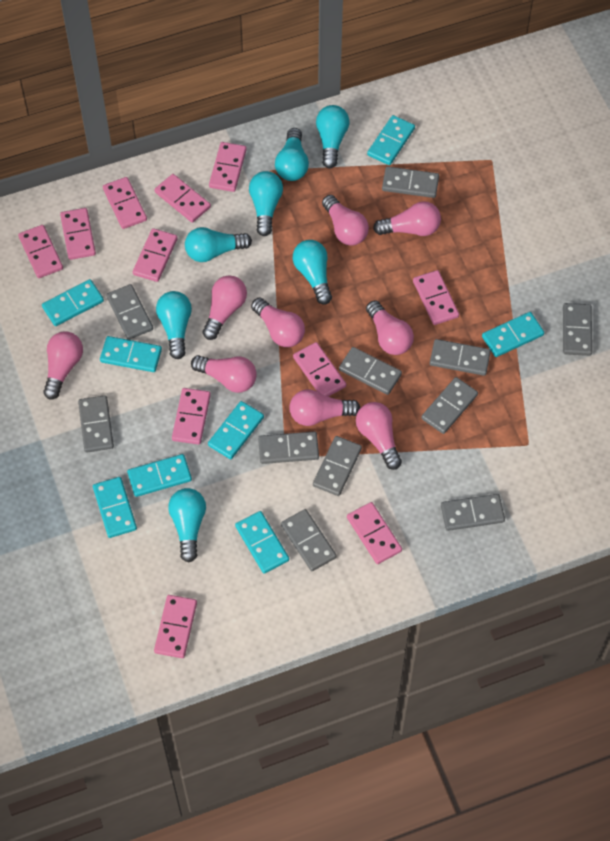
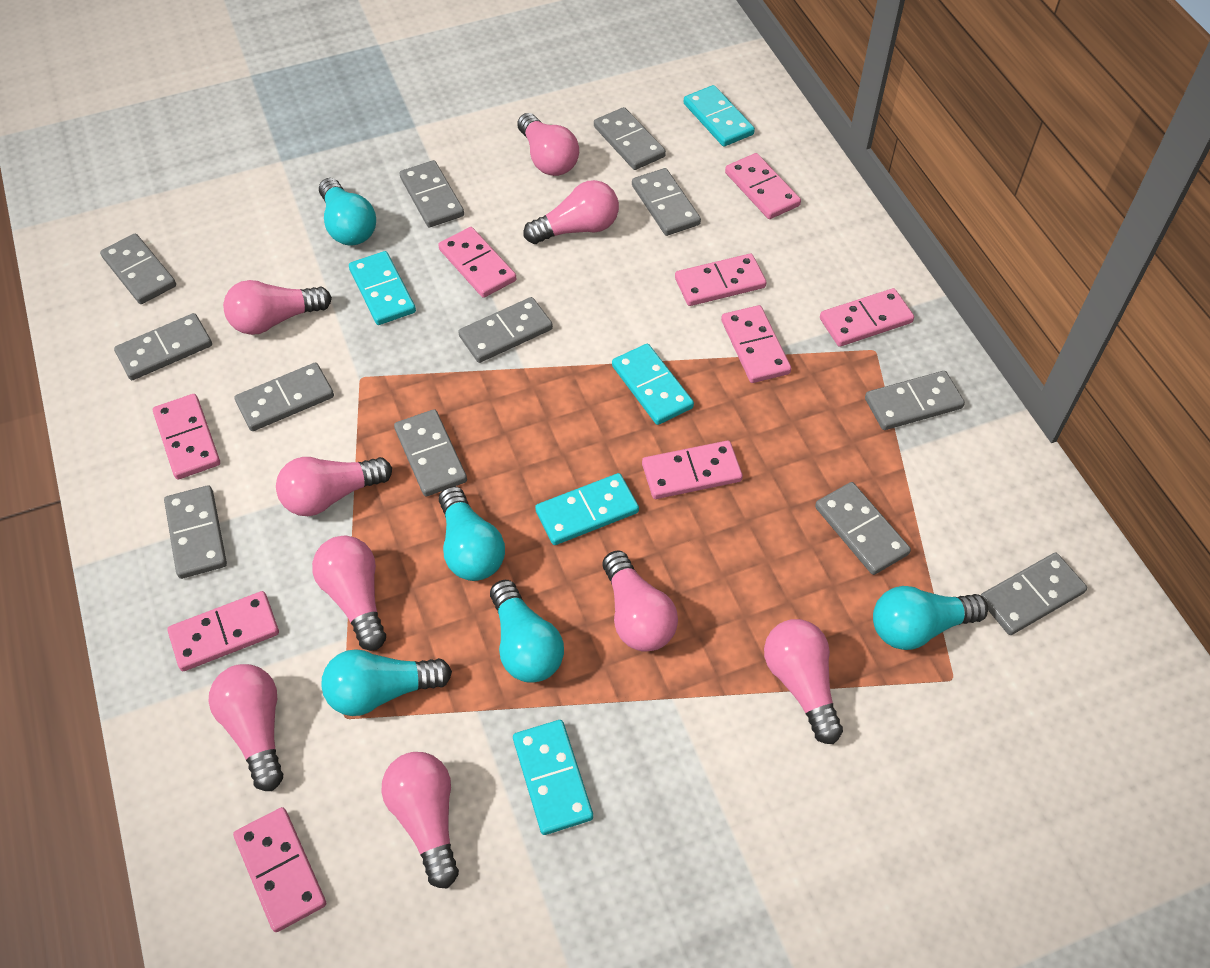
grey domino: 11 -> 12
pink domino: 11 -> 9
turquoise domino: 8 -> 5
turquoise light bulb: 7 -> 5

